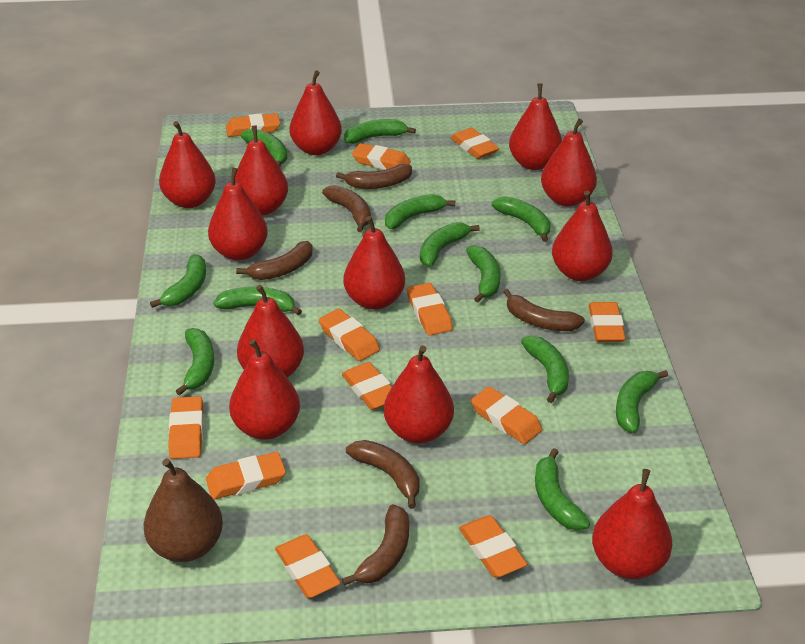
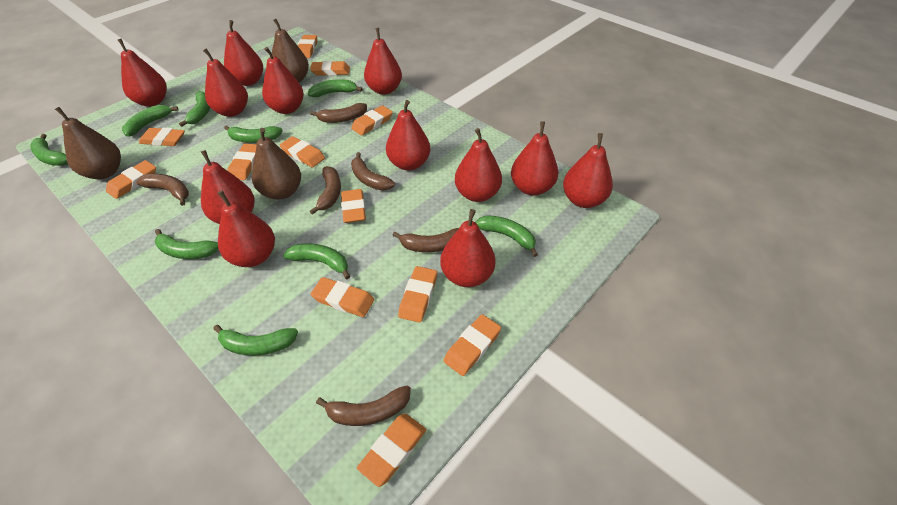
brown pear: 1 -> 3
green banana: 12 -> 9

